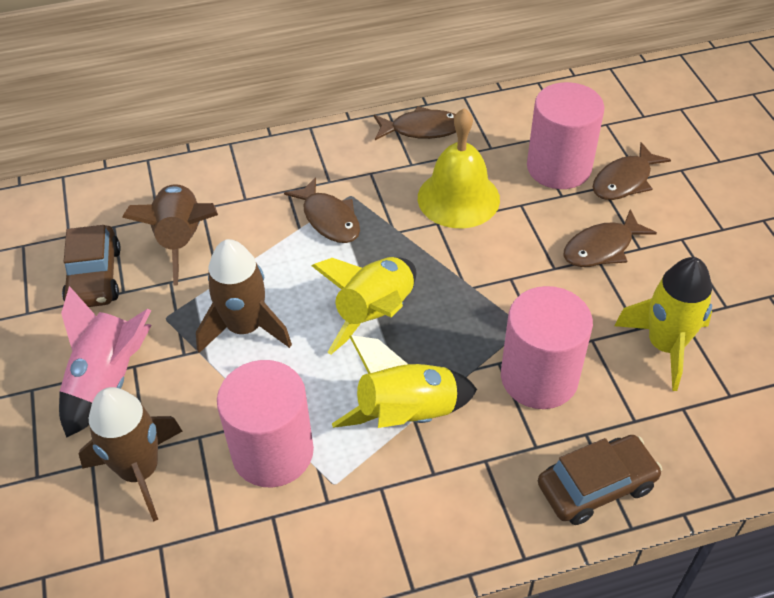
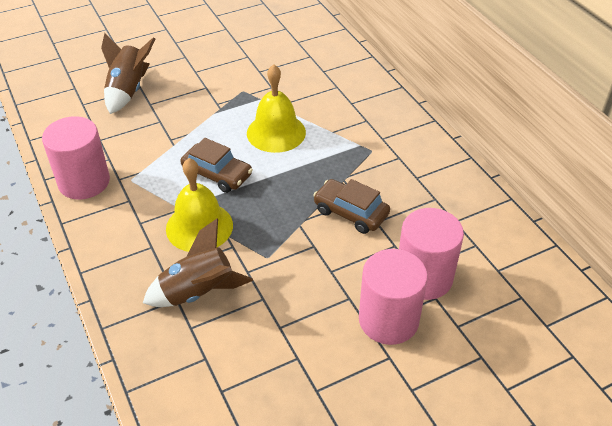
brown fish: 4 -> 0
brown rocket: 3 -> 2
pink rocket: 1 -> 0
yellow bell: 1 -> 2
yellow rocket: 3 -> 0

